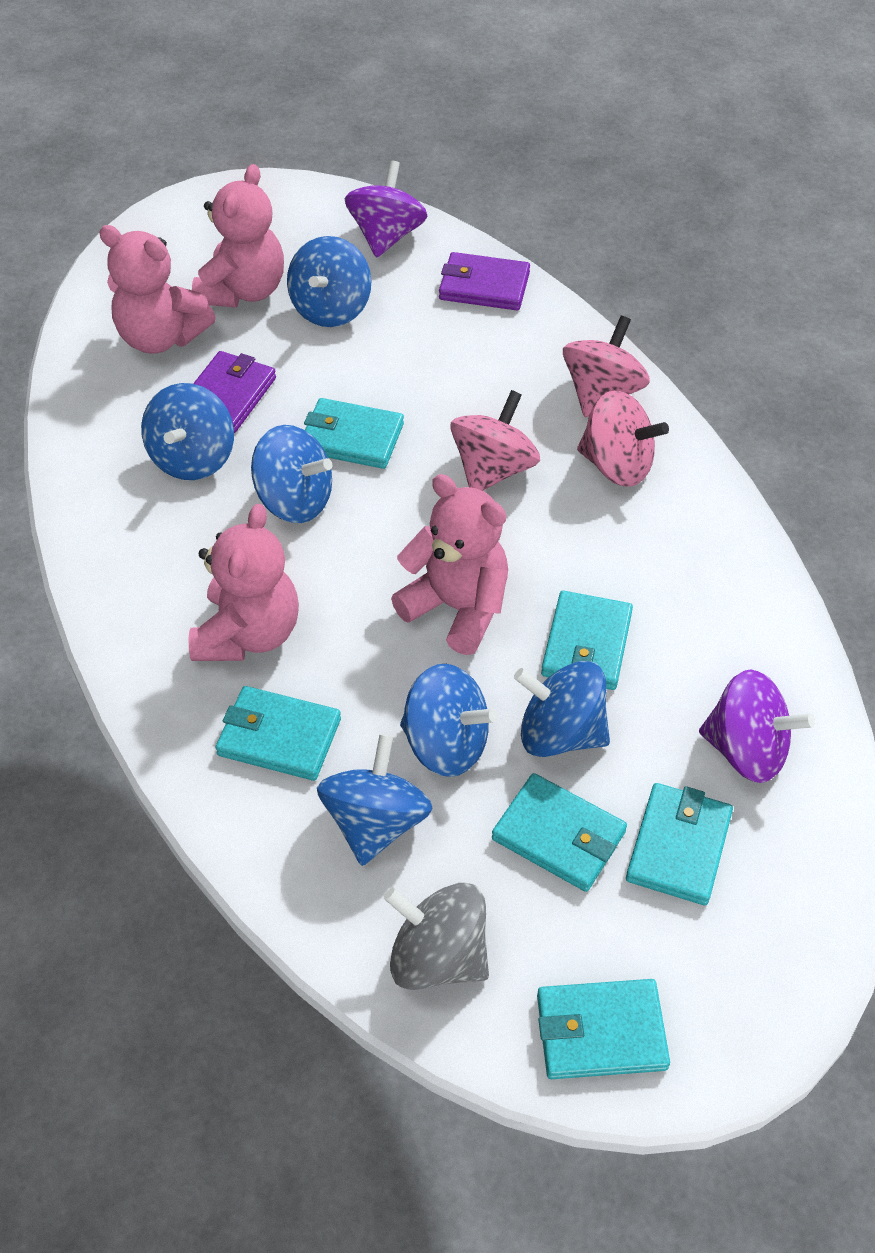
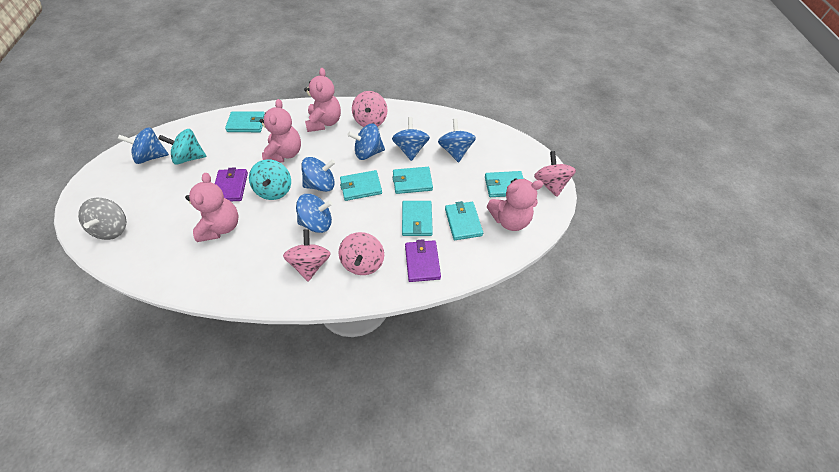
pink spinning top: 3 -> 4
purple spinning top: 2 -> 0
turquoise spinning top: 0 -> 2

